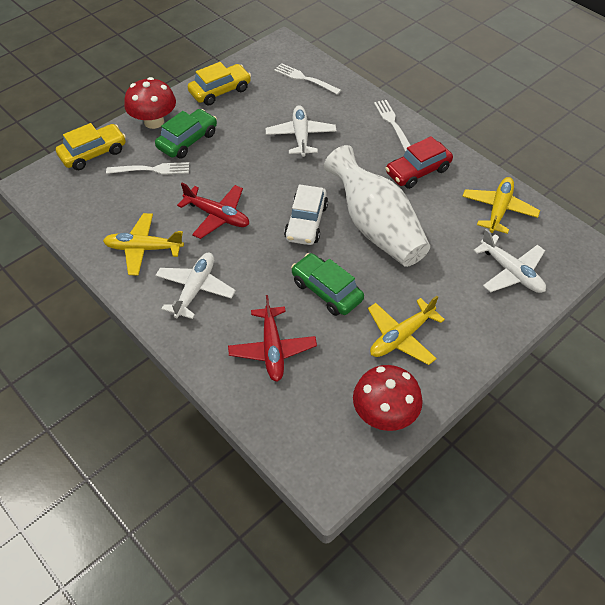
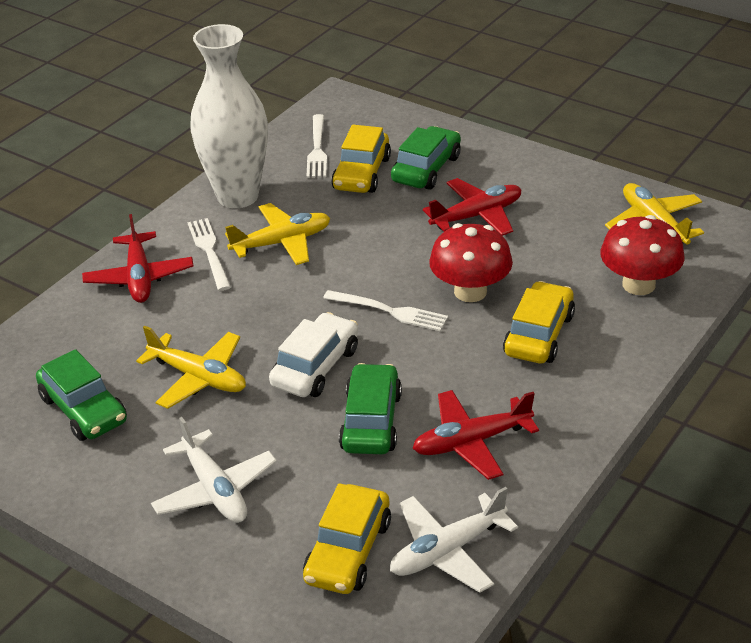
green car: 2 -> 3
red car: 1 -> 0
red plane: 2 -> 3
white plane: 3 -> 2
yellow car: 2 -> 3

